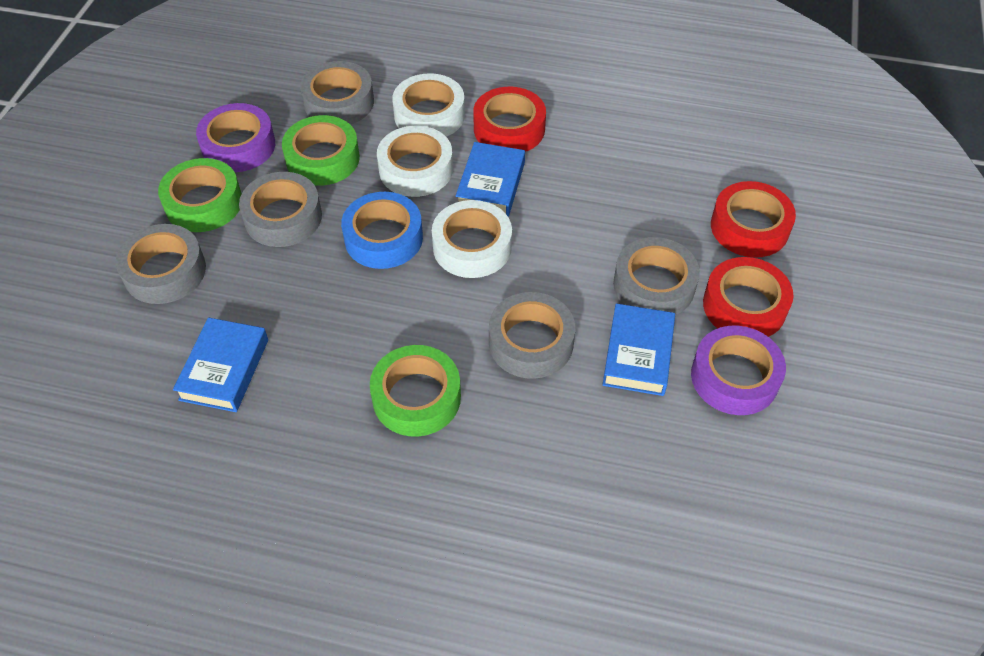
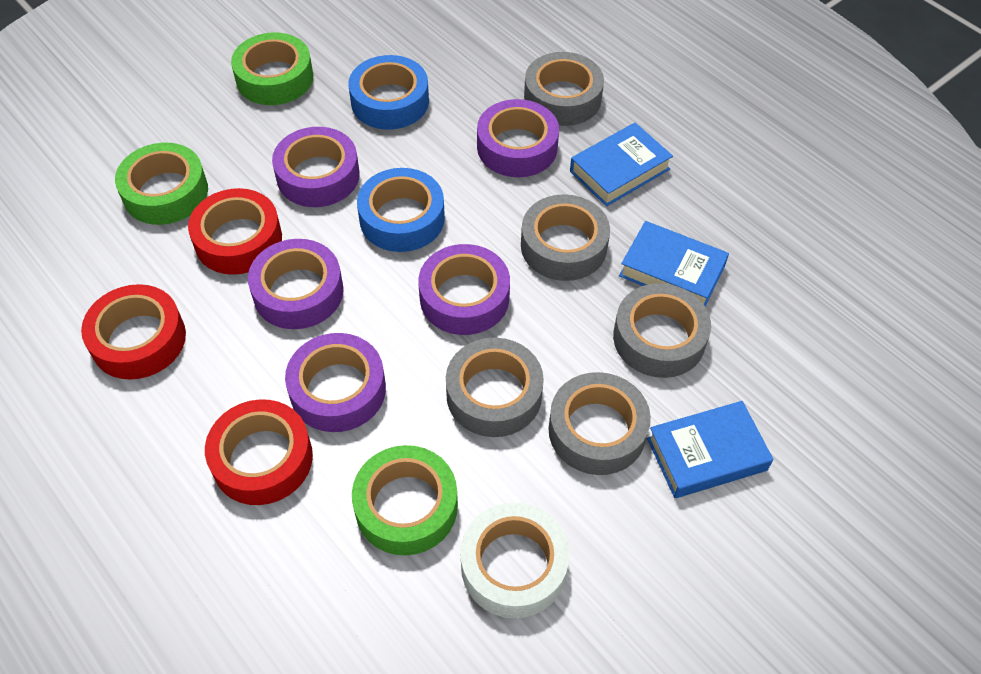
blue tape: 1 -> 2
purple tape: 2 -> 5
white tape: 3 -> 1

